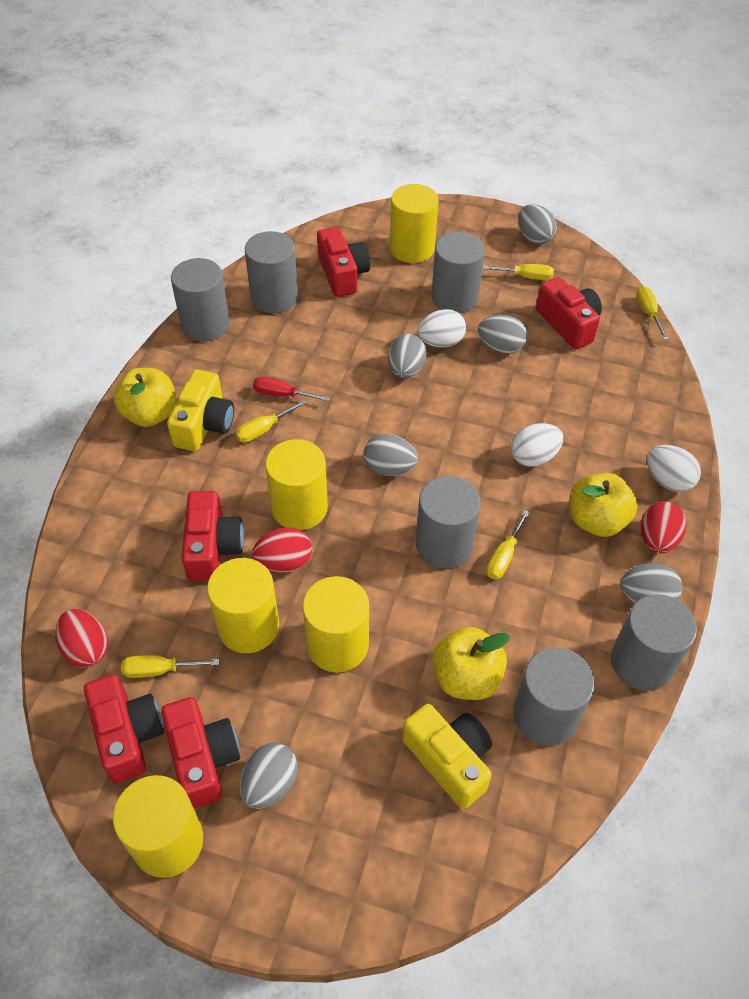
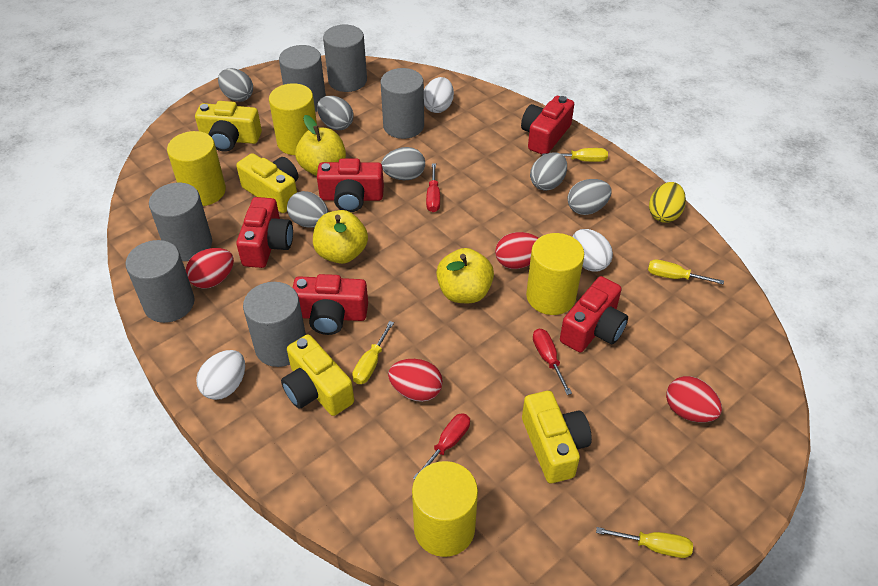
red egg: 3 -> 4
red screwdriver: 1 -> 3
yellow camera: 2 -> 4
yellow cylinder: 5 -> 4
yellow egg: 0 -> 1
yellow screwdriver: 5 -> 4

